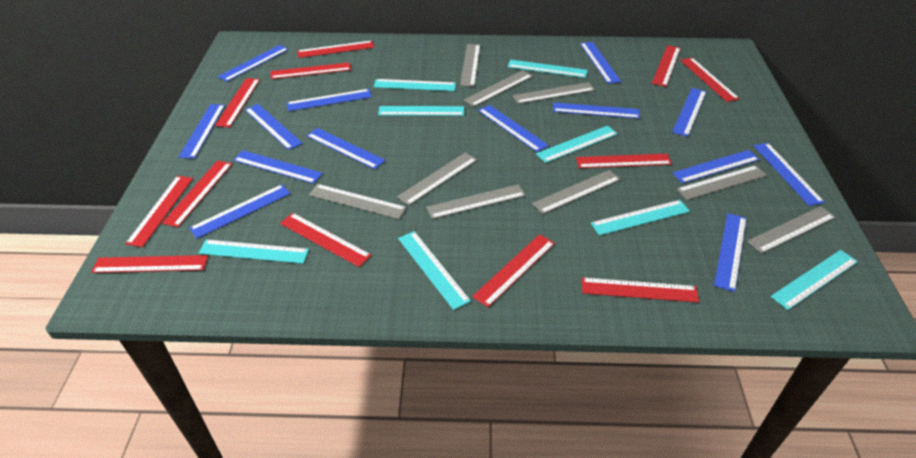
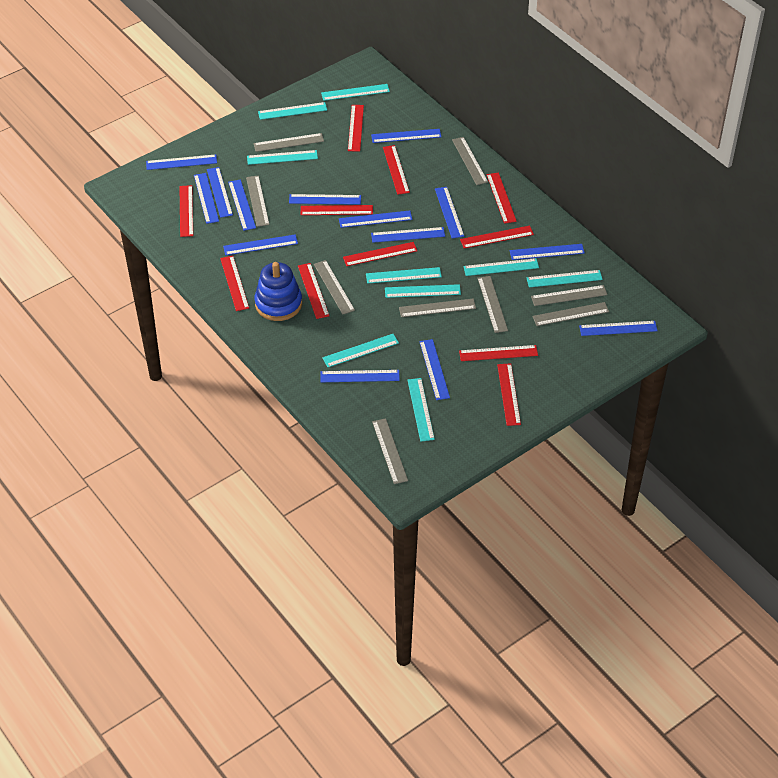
blue stacking toy: 0 -> 1
red ruler: 12 -> 11
turquoise ruler: 8 -> 9

